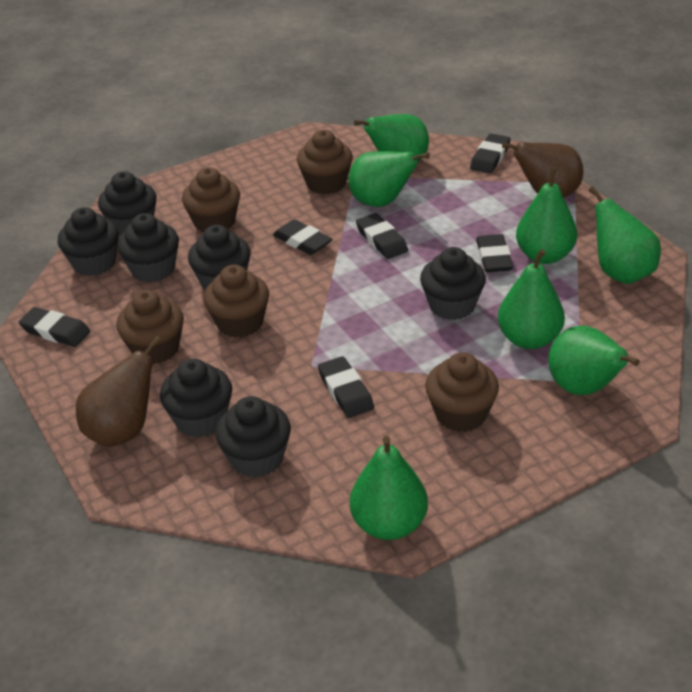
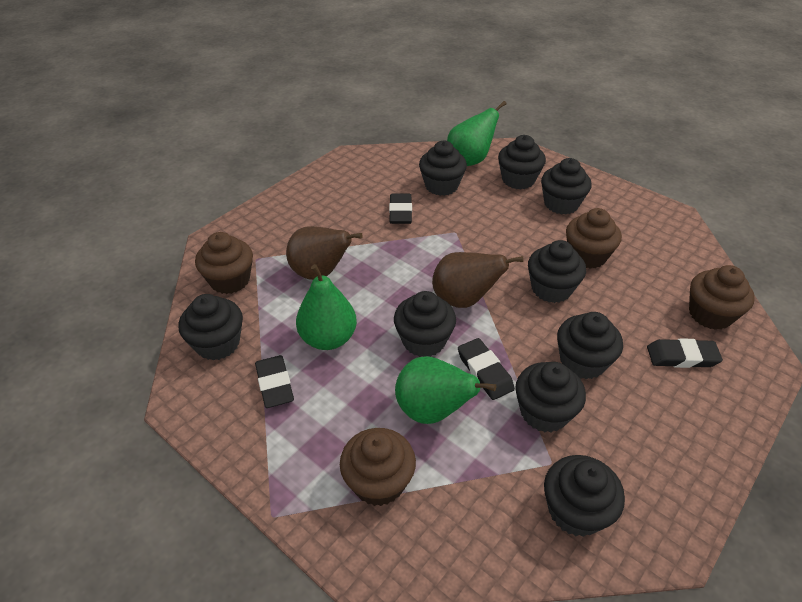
black cupcake: 7 -> 9
black eraser: 6 -> 4
brown cupcake: 5 -> 4
green pear: 7 -> 3

